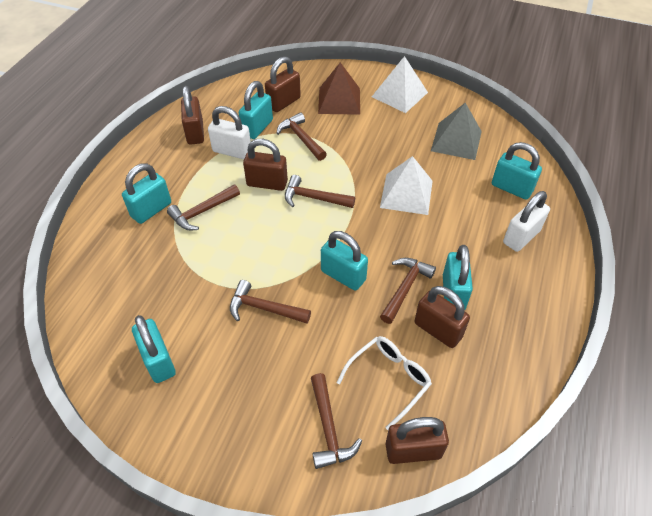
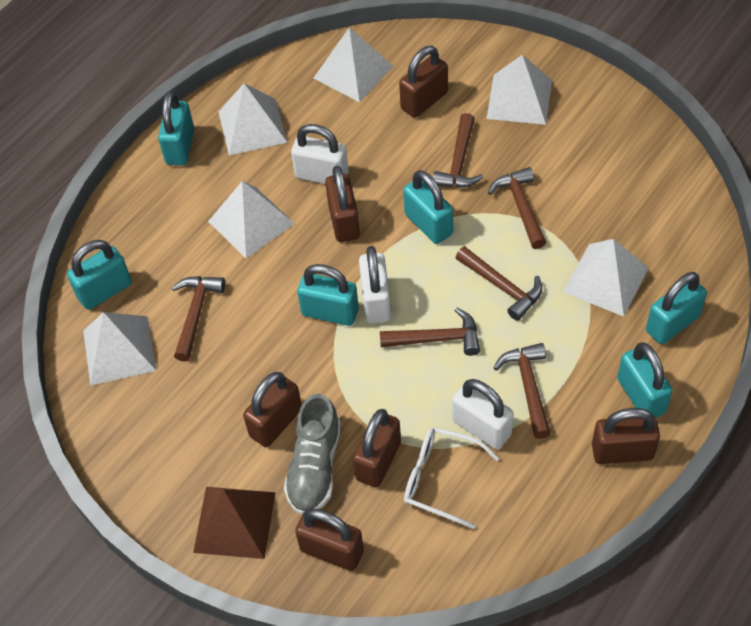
brown padlock: 5 -> 6
grey pyramid: 1 -> 0
grey shoe: 0 -> 1
white padlock: 2 -> 3
white pyramid: 2 -> 6

